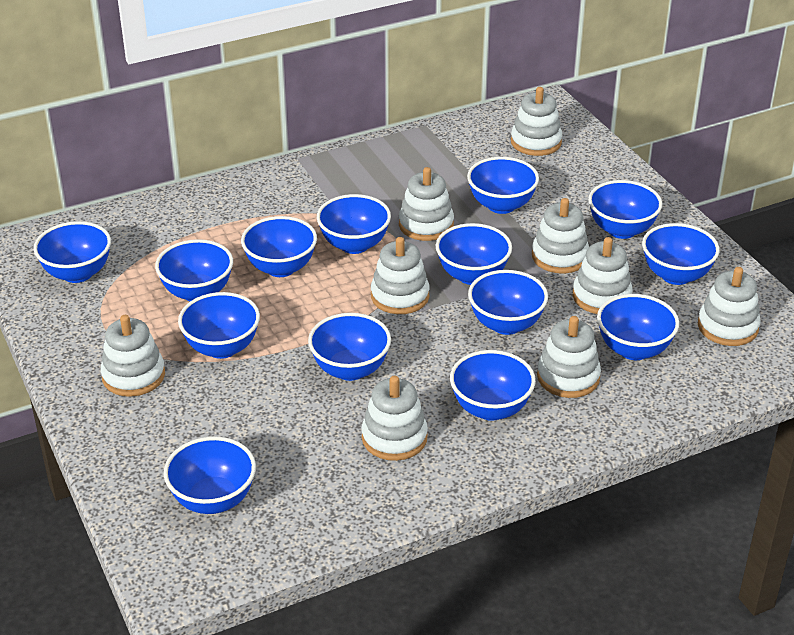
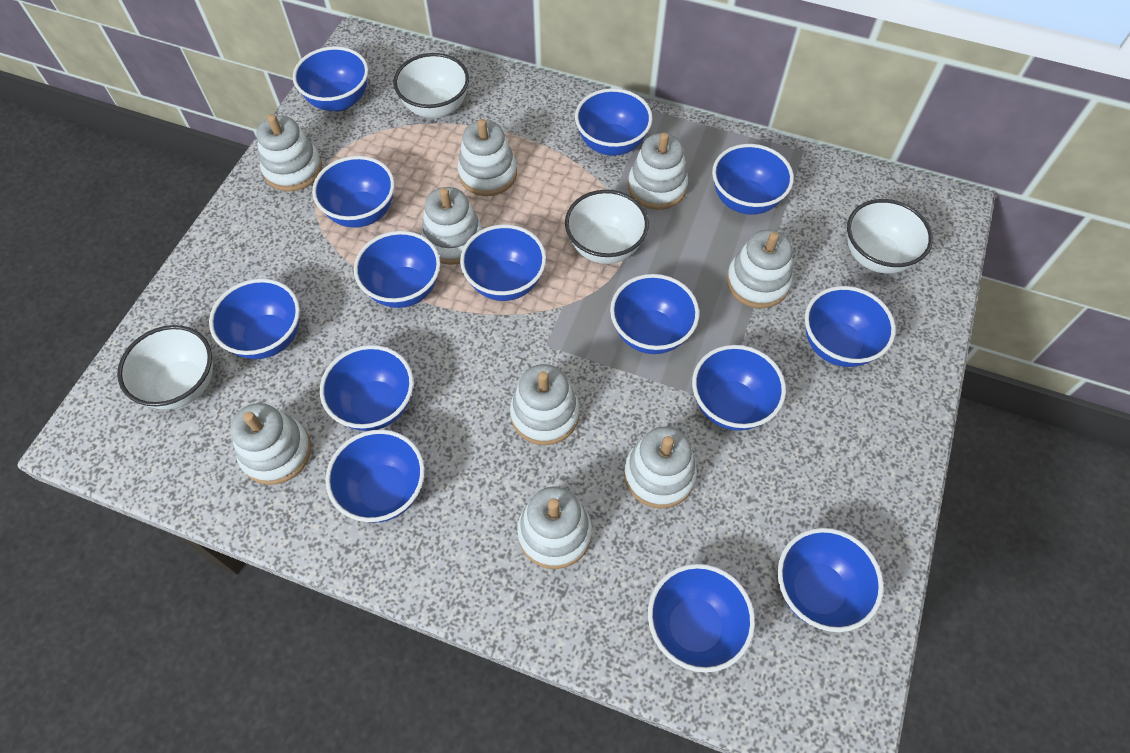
white bowl: 0 -> 4

